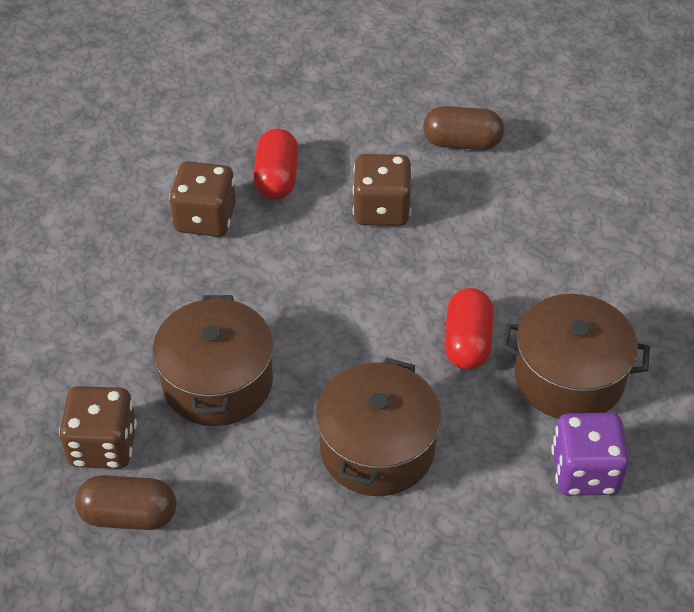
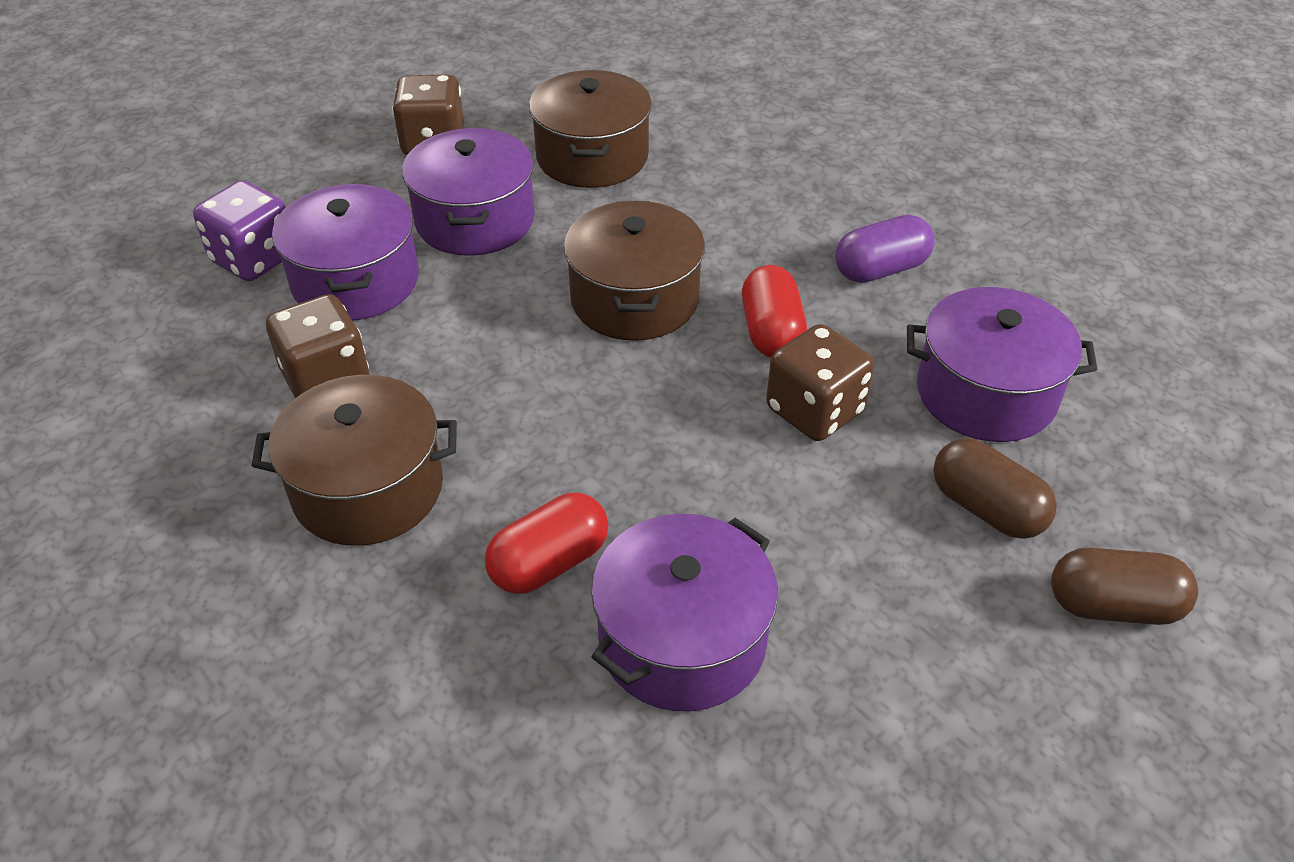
purple capsule: 0 -> 1
purple pot: 0 -> 4

